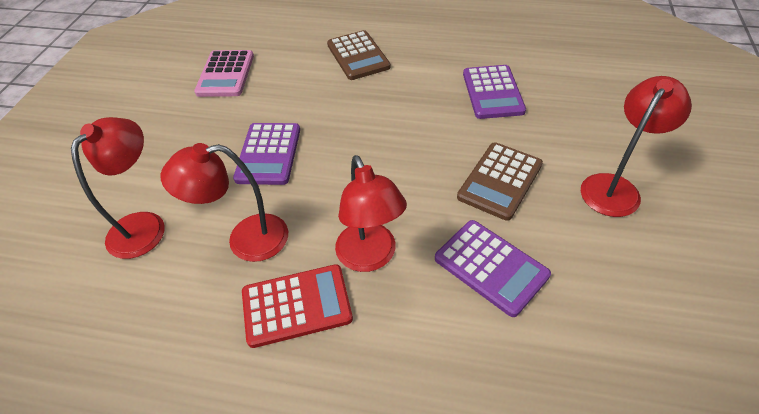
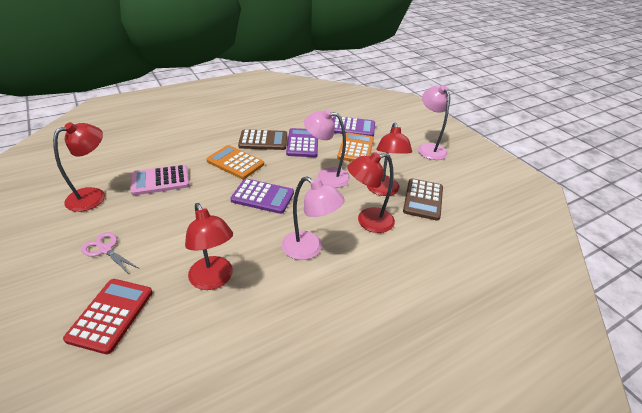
orange calculator: 0 -> 2
pink lamp: 0 -> 3
pink scissors: 0 -> 1

